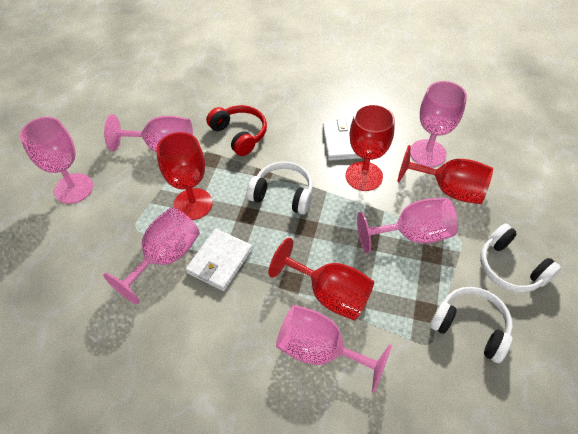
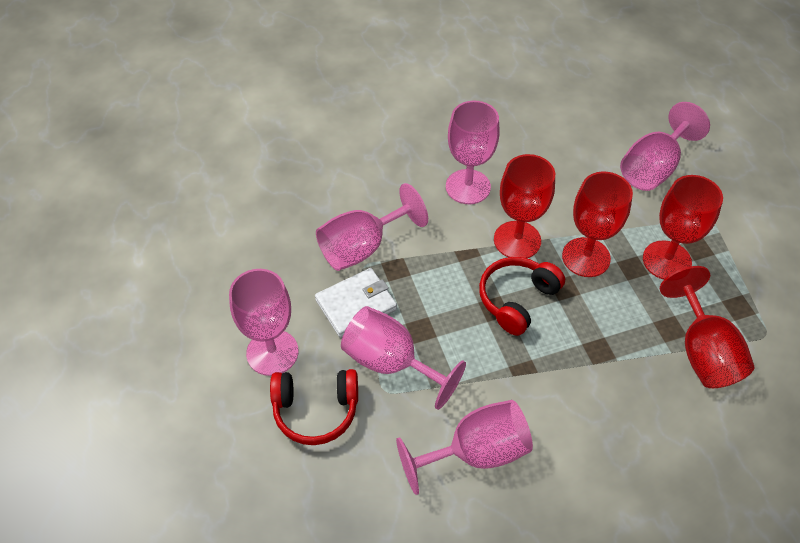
red headphones: 1 -> 2
white headphones: 3 -> 0
white wallet: 2 -> 1

